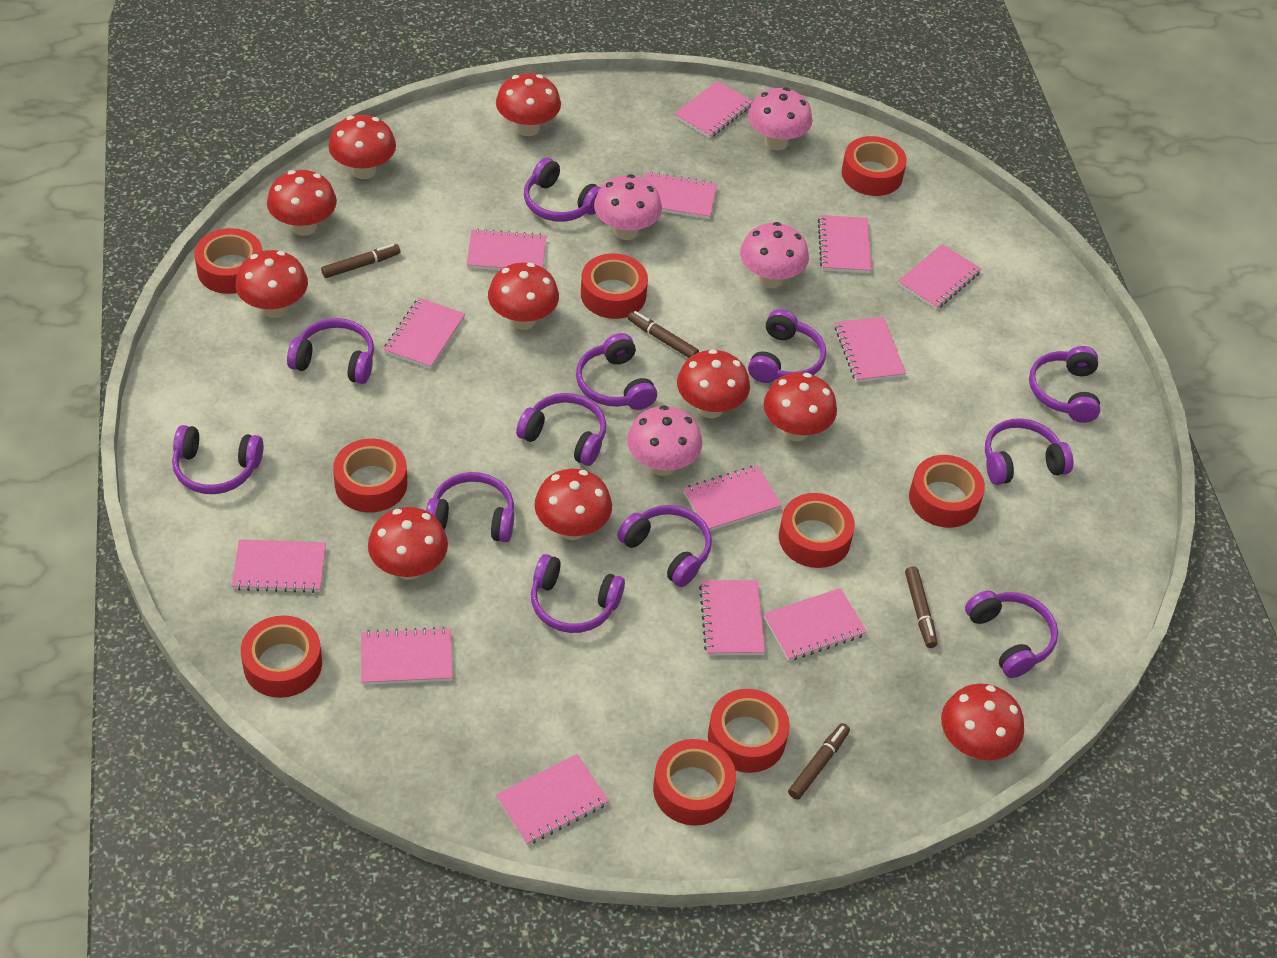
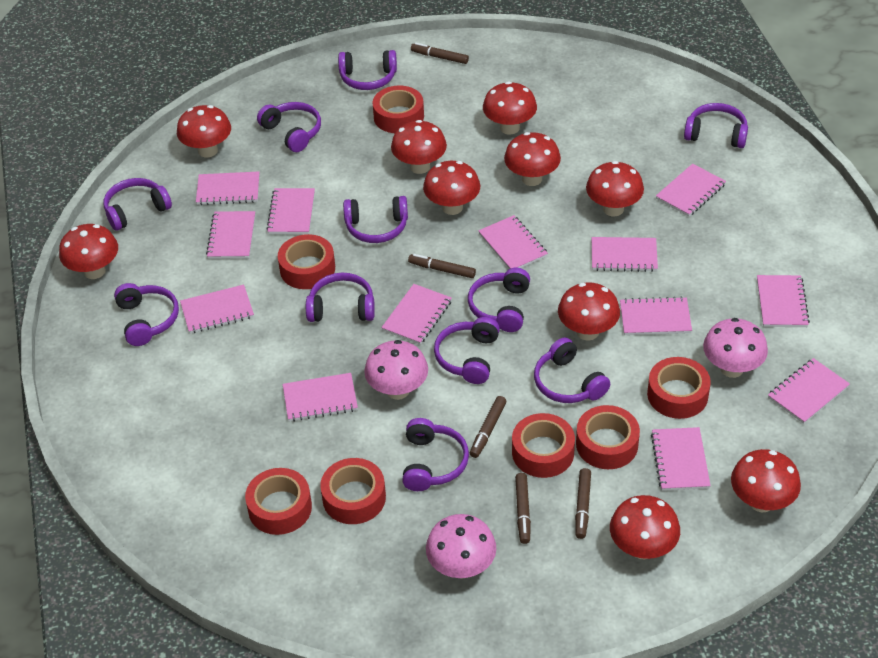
brown marker: 4 -> 5
pink mushroom: 4 -> 3
purple headphones: 12 -> 11
red tape: 9 -> 7

